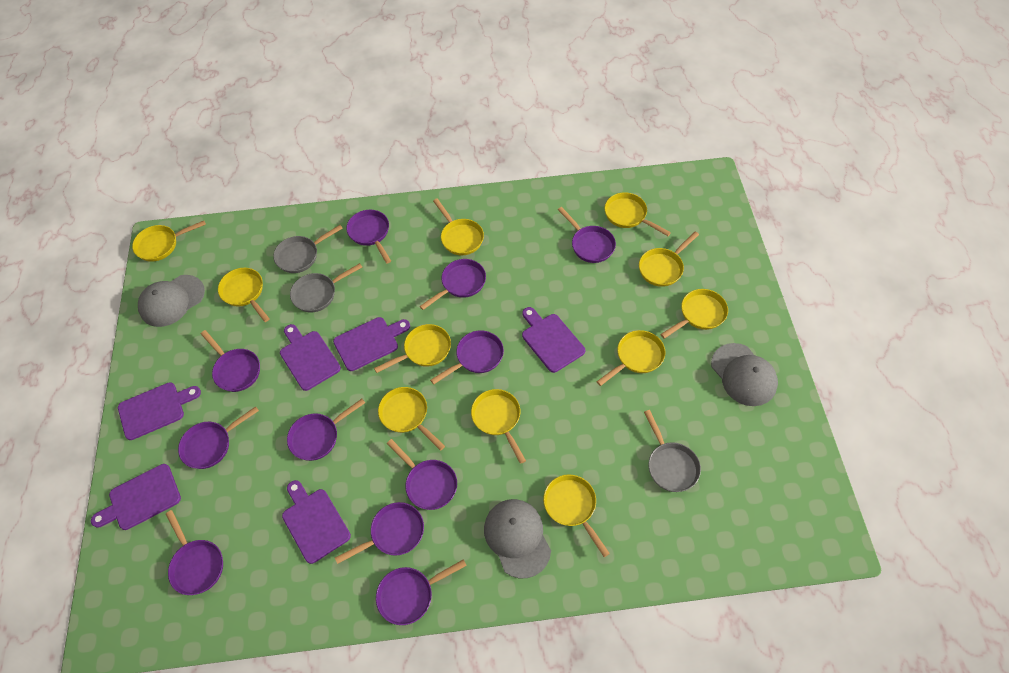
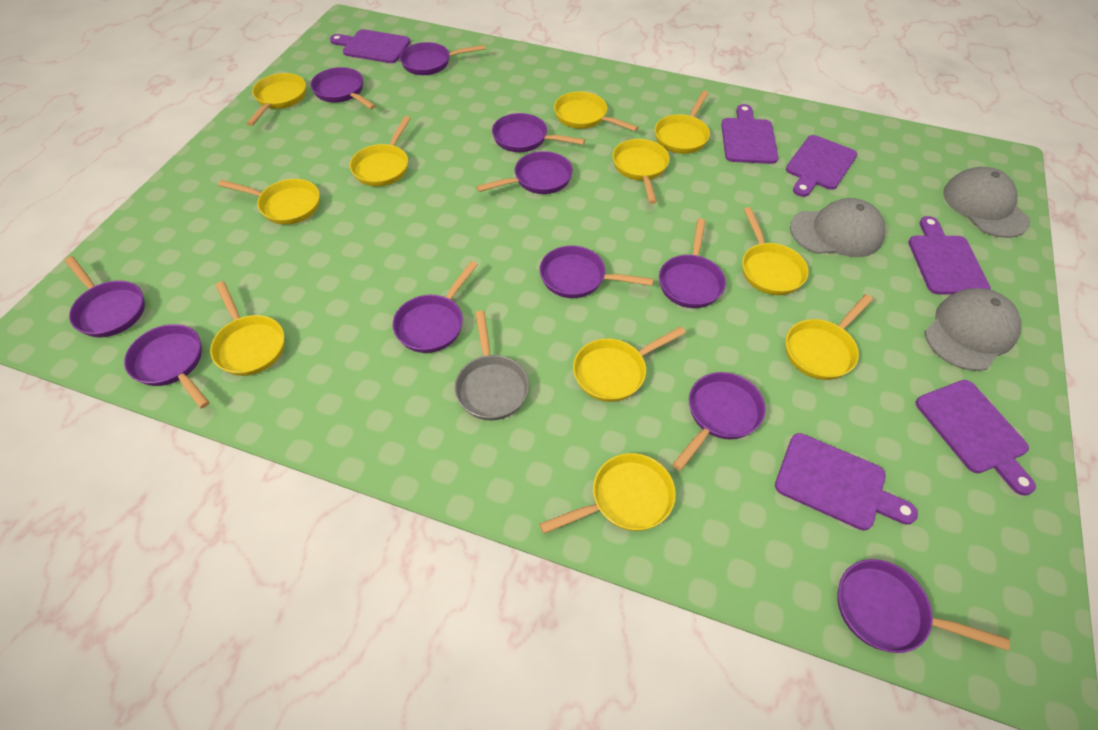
grey pan: 3 -> 1

